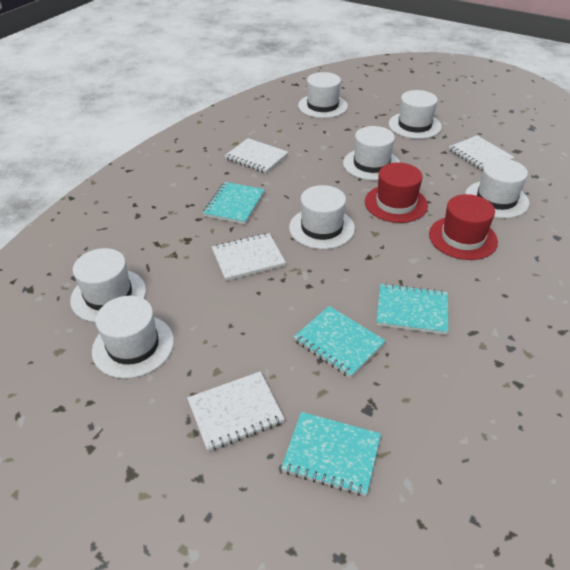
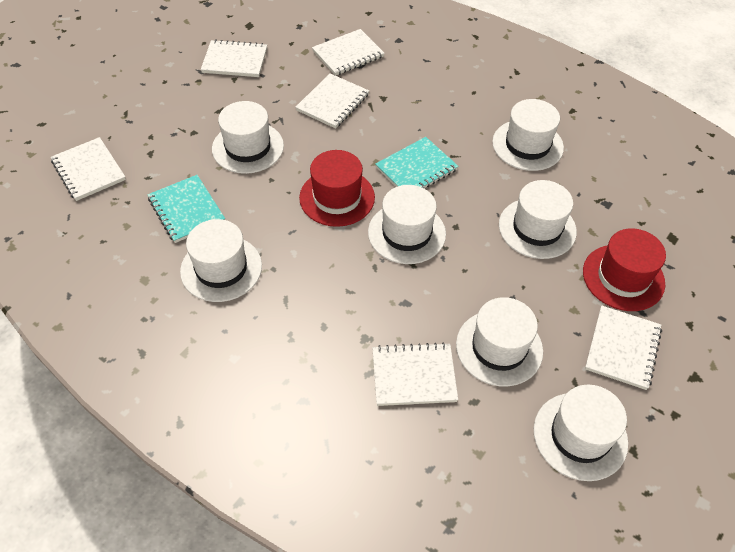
turquoise notebook: 4 -> 2
white notebook: 4 -> 6

